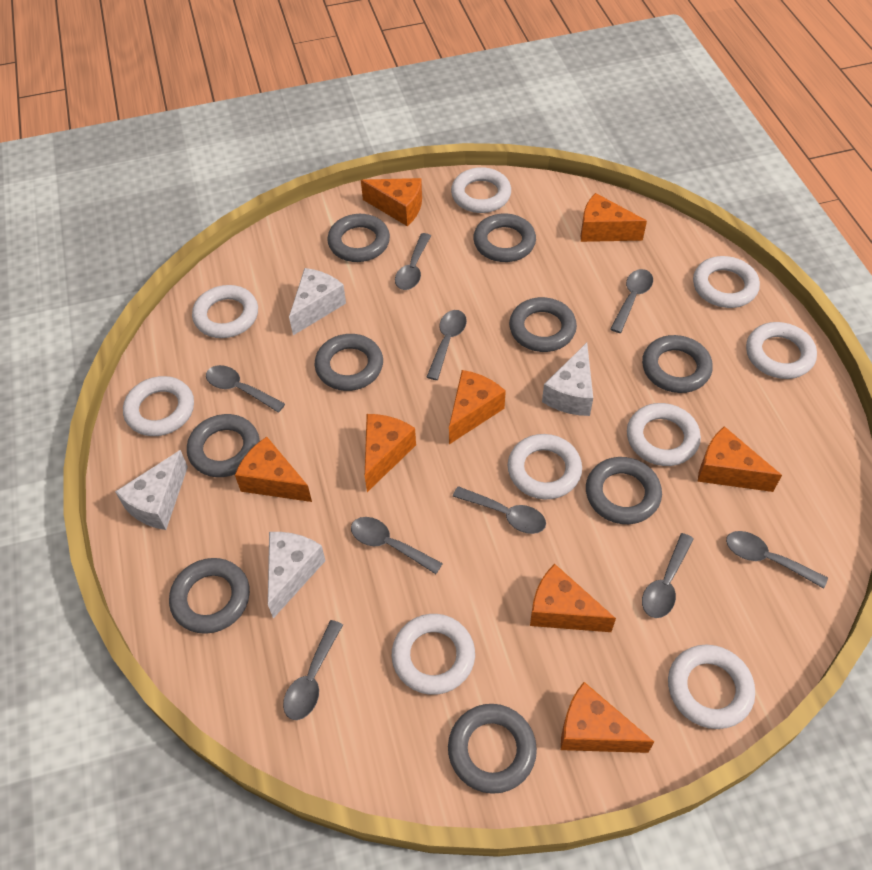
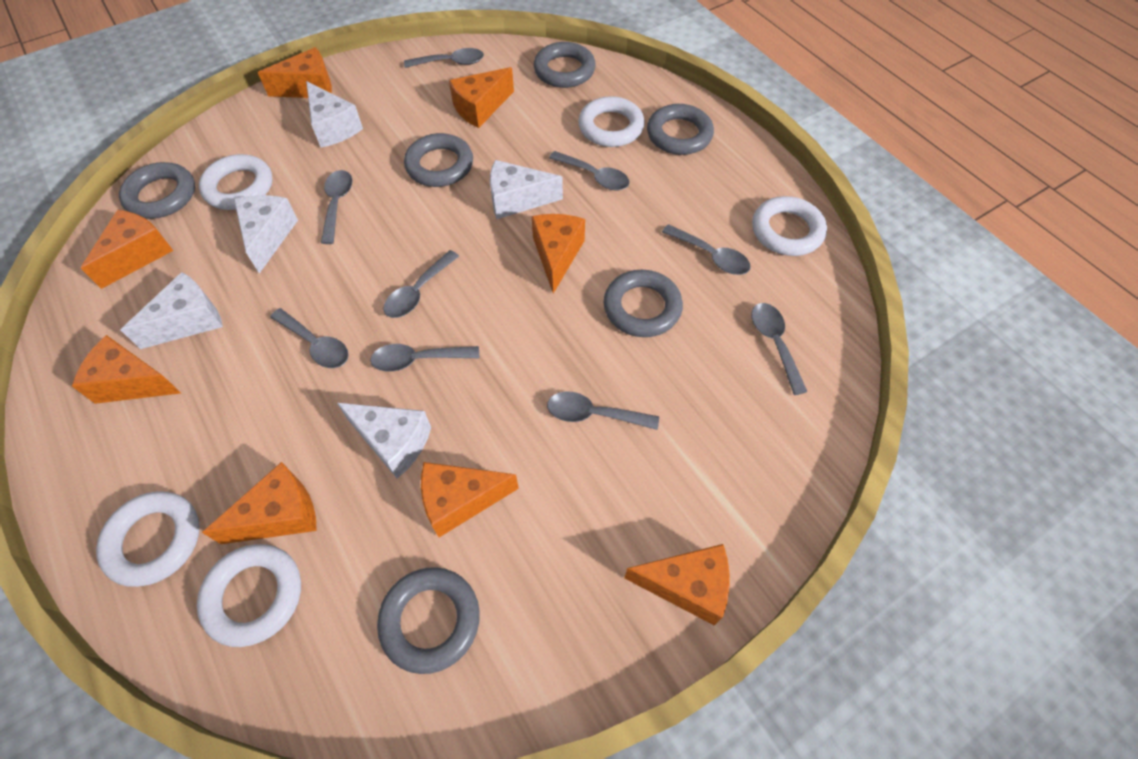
grey ring: 9 -> 6
white cheese: 4 -> 5
white ring: 9 -> 5

